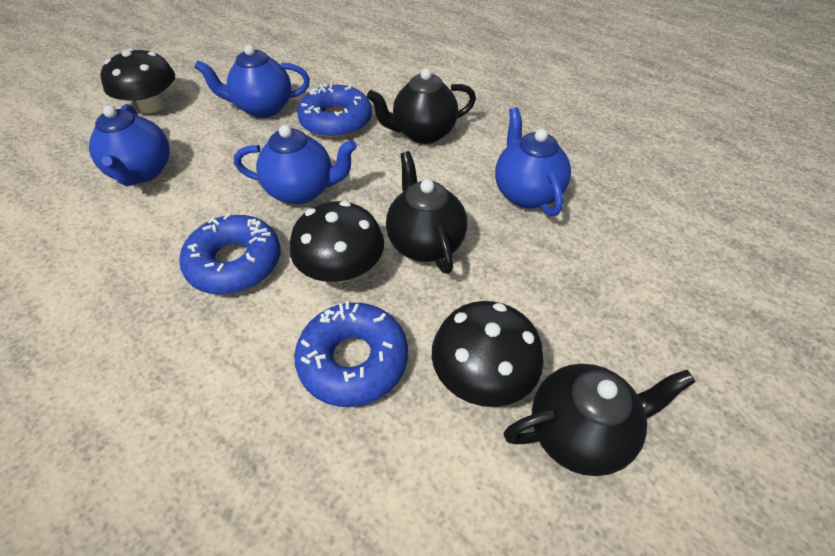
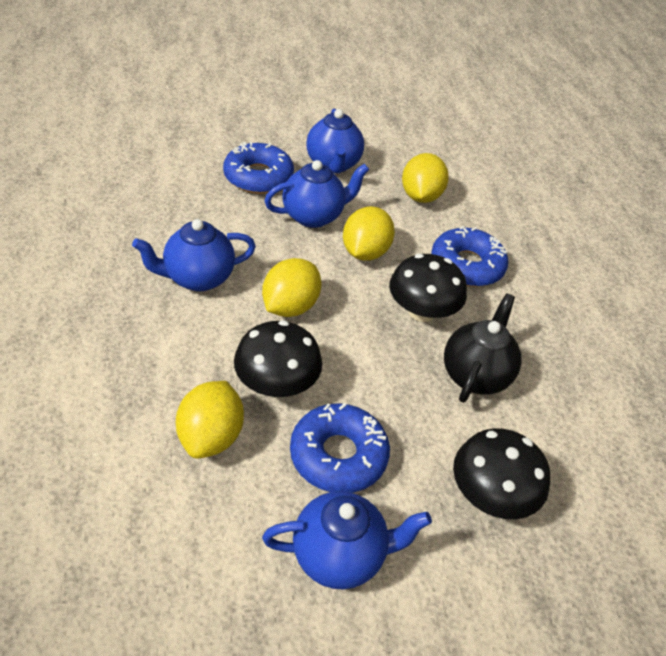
black teapot: 3 -> 1
yellow lemon: 0 -> 4

